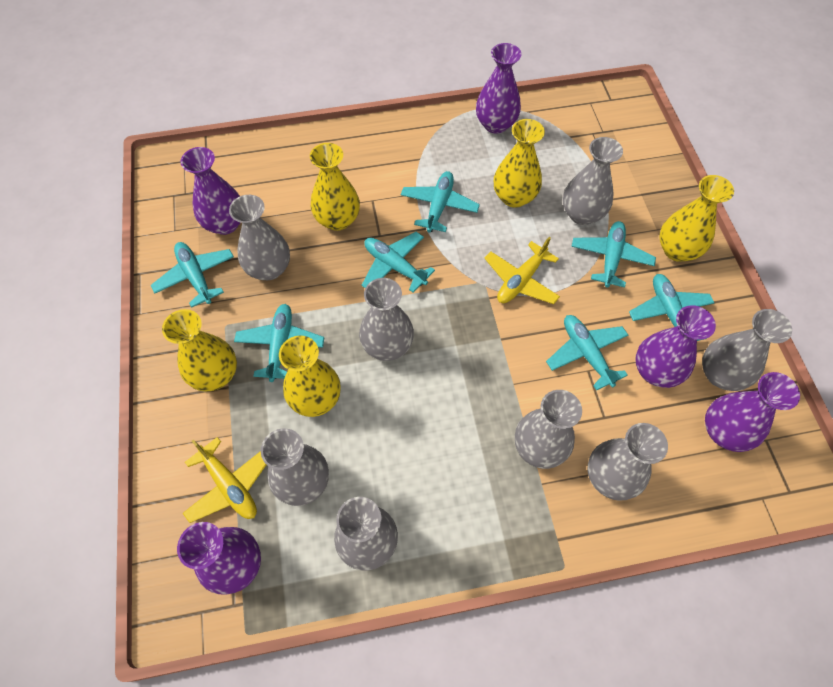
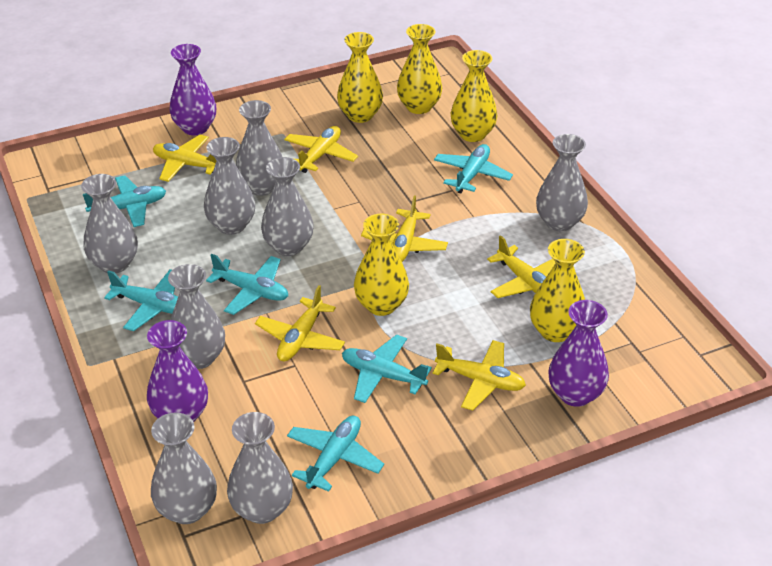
purple vase: 5 -> 3
turquoise plane: 7 -> 6
yellow plane: 2 -> 6

